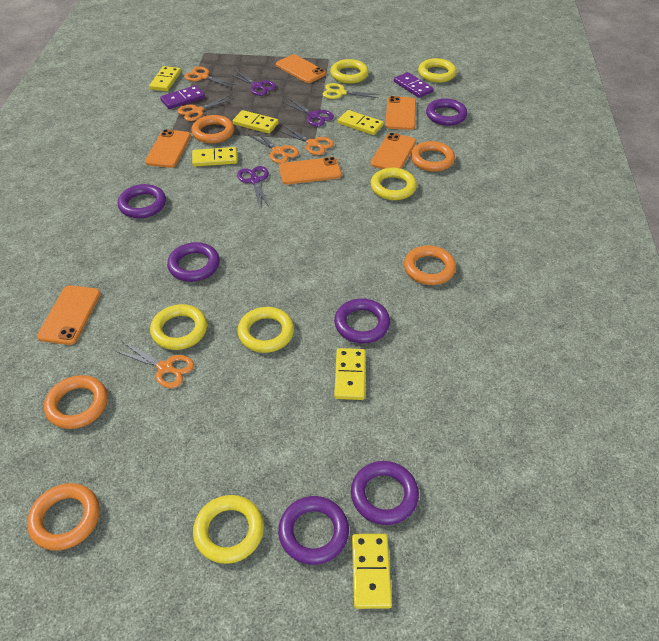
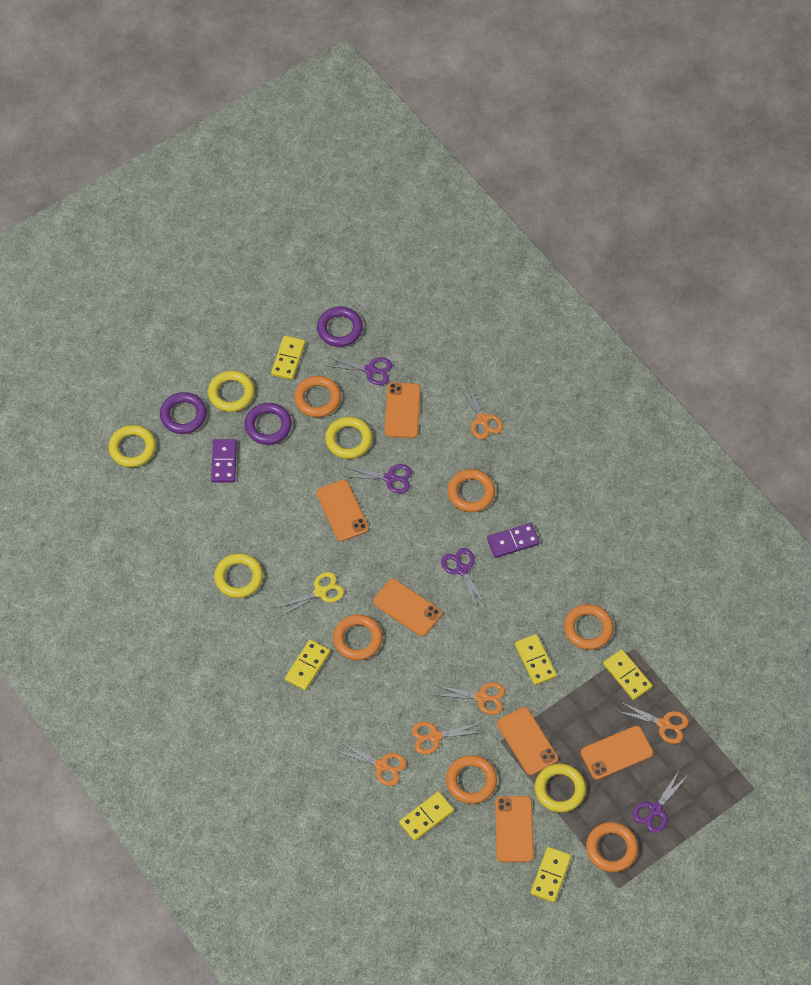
orange ring: 5 -> 6
purple ring: 6 -> 3
purple scissors: 3 -> 4
yellow ring: 6 -> 5

